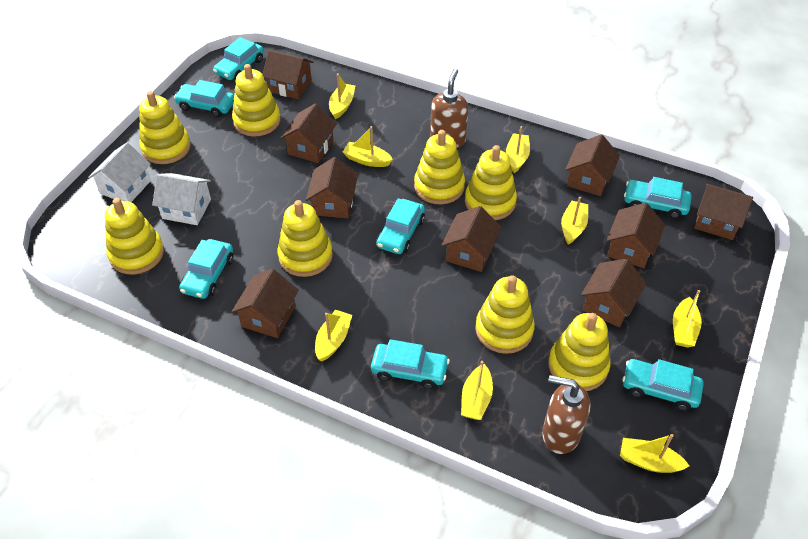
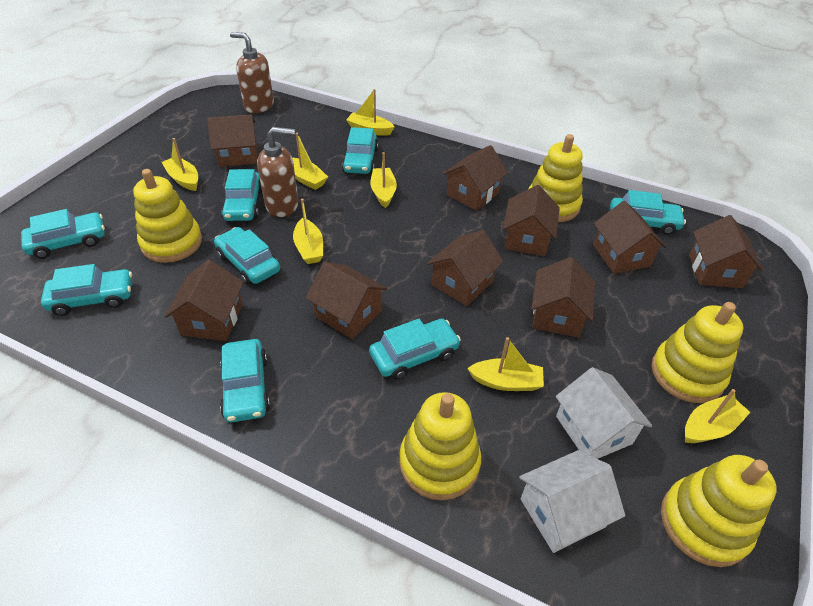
turquoise car: 7 -> 8
yellow boat: 8 -> 7
yellow stacking toy: 8 -> 5

